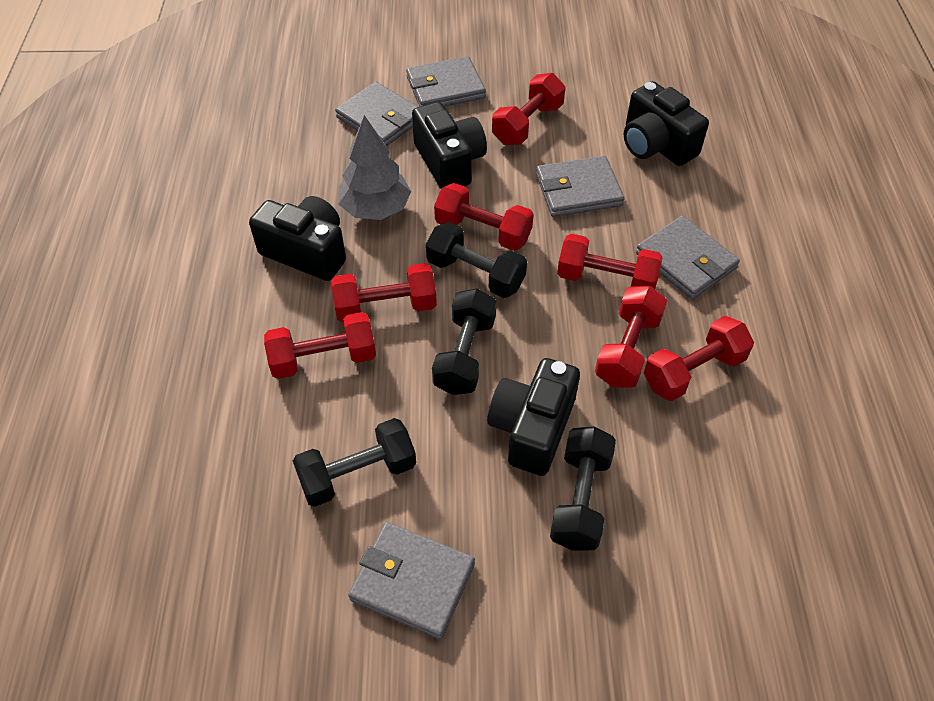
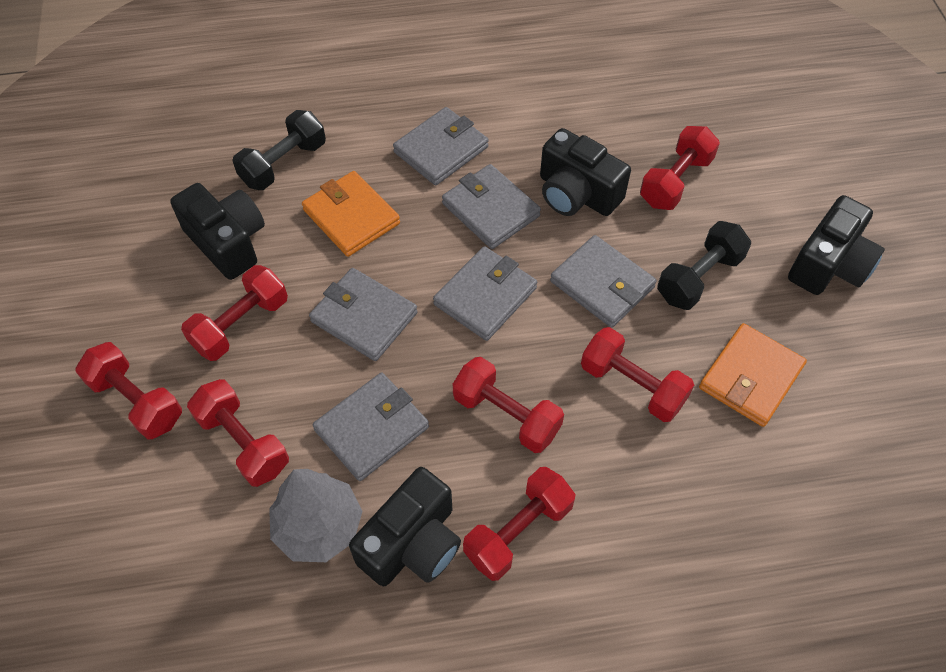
black dumbbell: 4 -> 2
grey wallet: 5 -> 6
orange wallet: 0 -> 2

